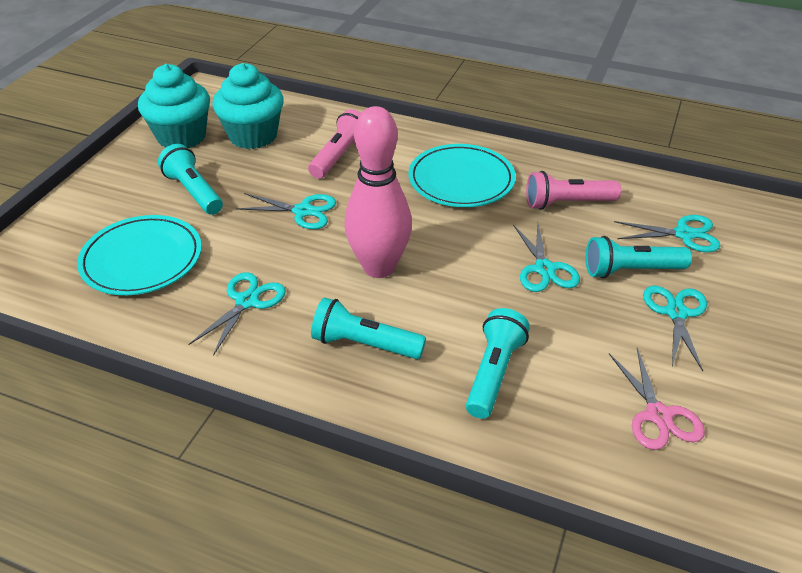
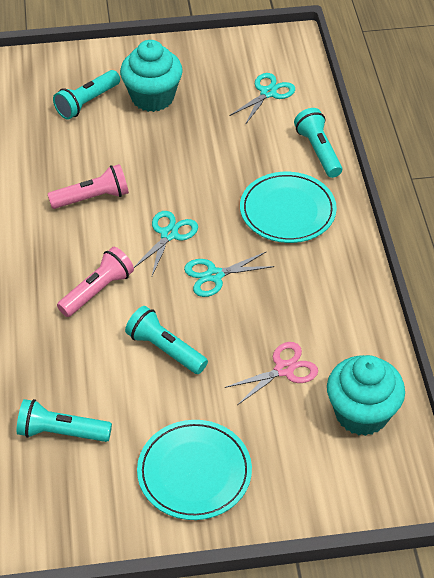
pink bowling pin: 1 -> 0
turquoise scissors: 5 -> 3

